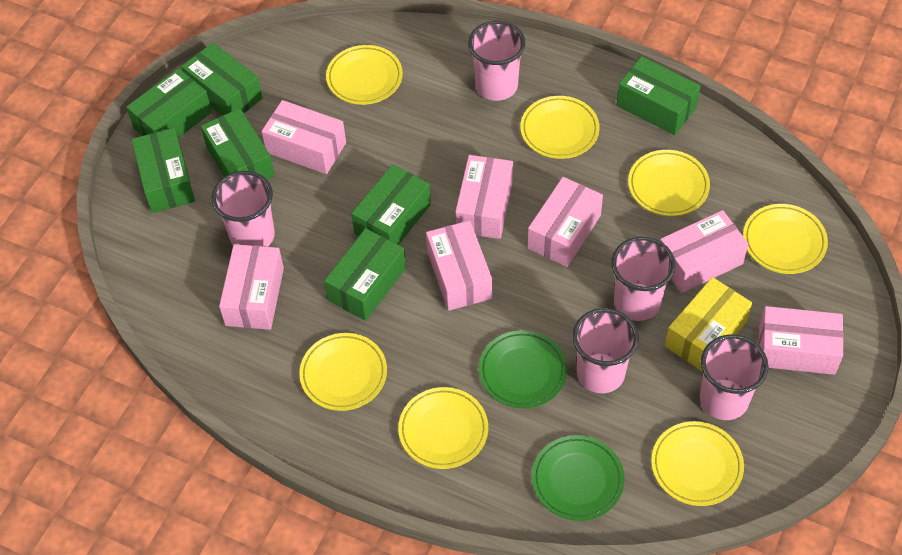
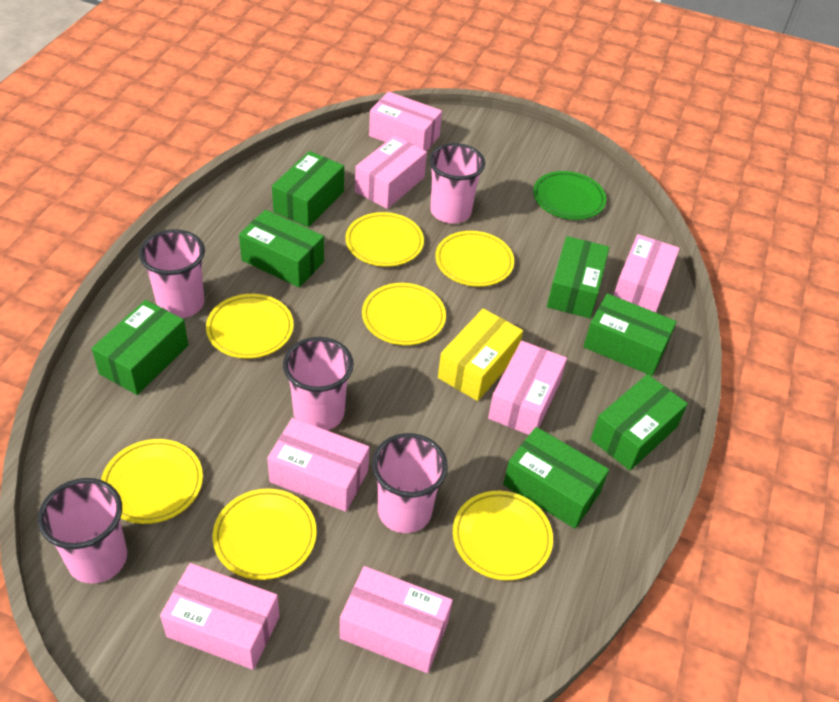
green plate: 2 -> 1

